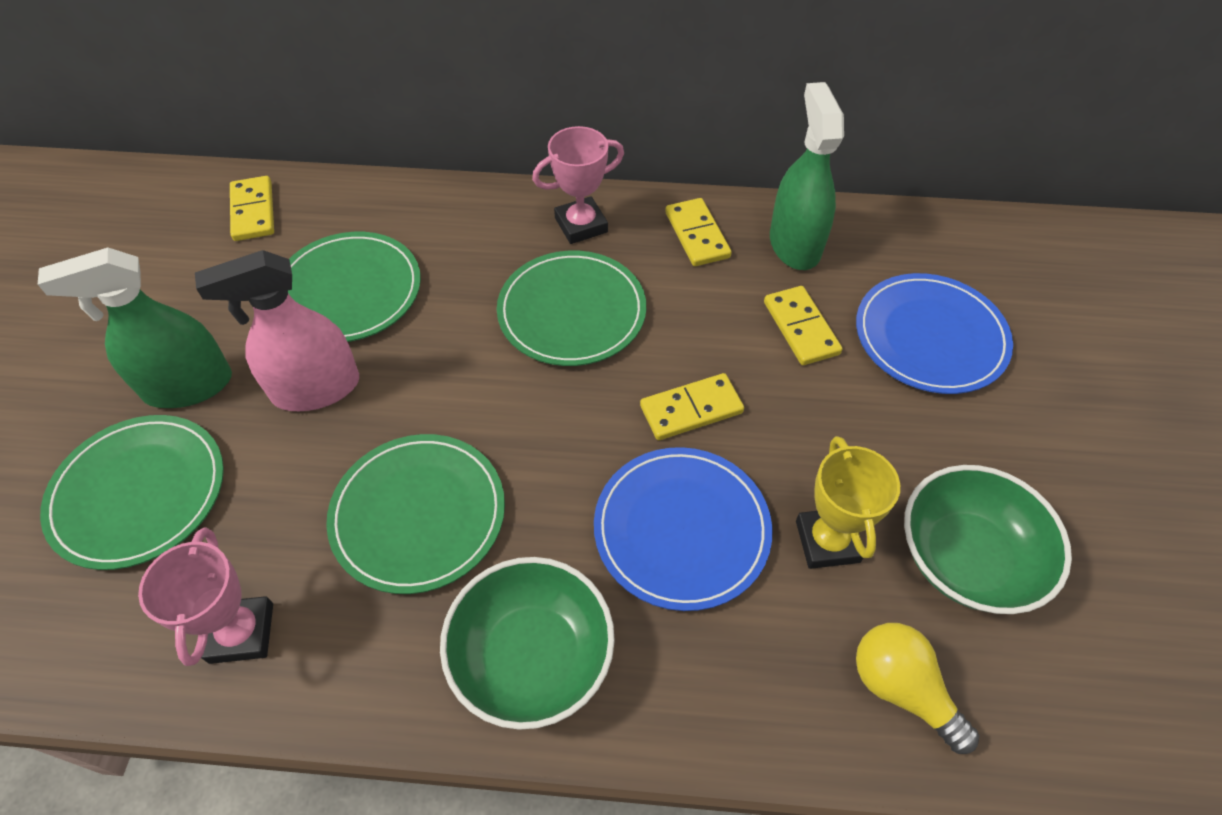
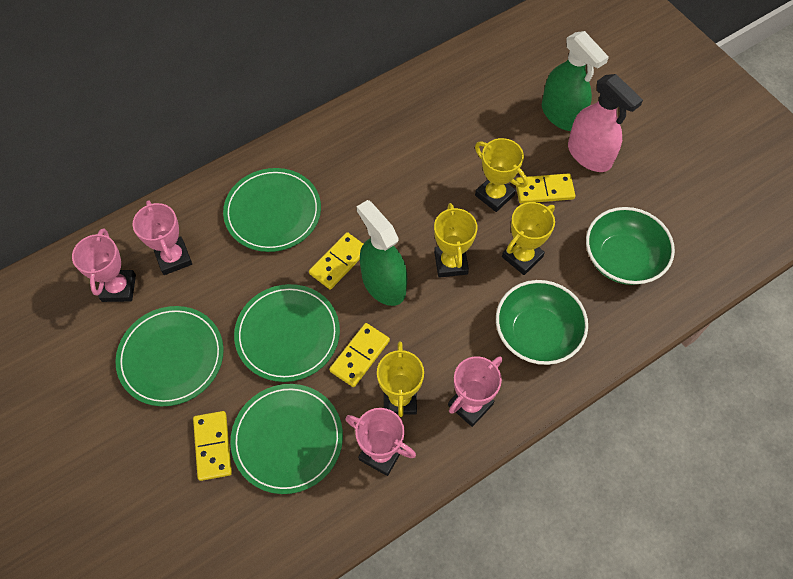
blue plate: 2 -> 0
pink trophy: 2 -> 4
yellow light bulb: 1 -> 0
yellow trophy: 1 -> 4

